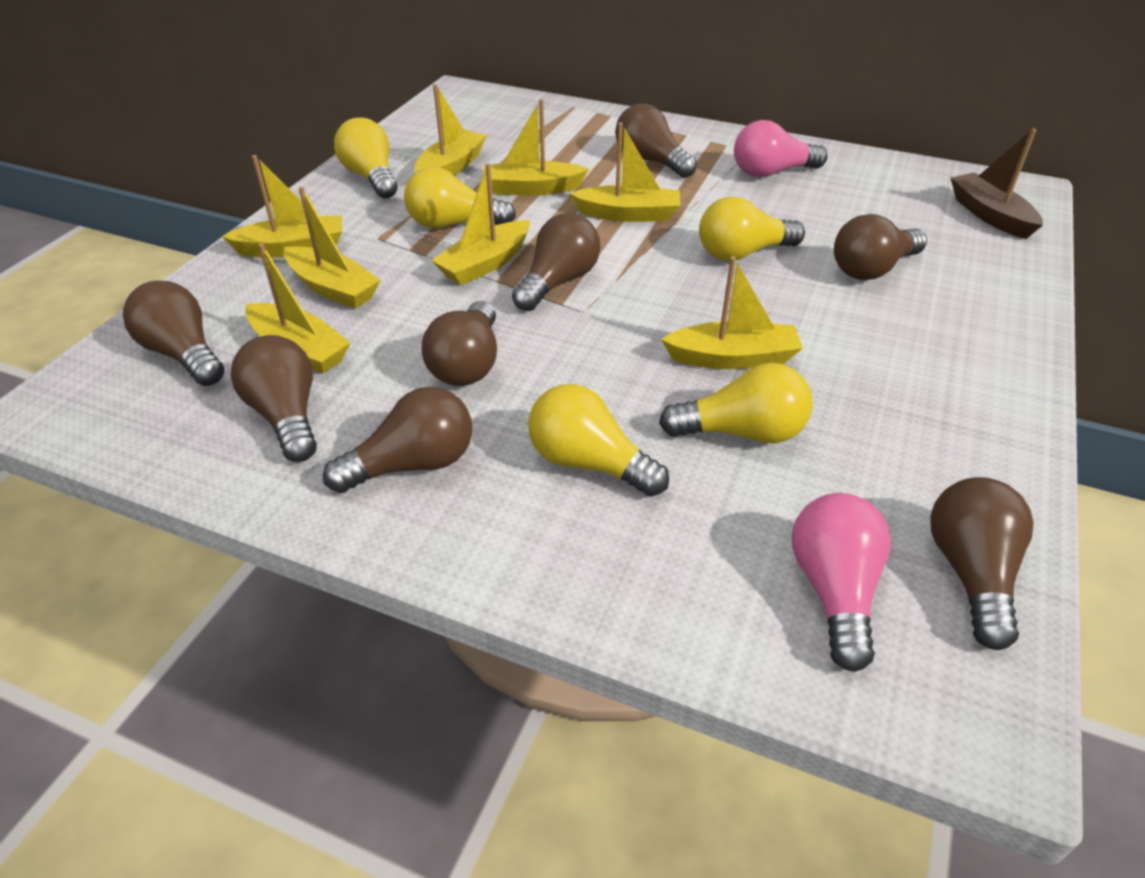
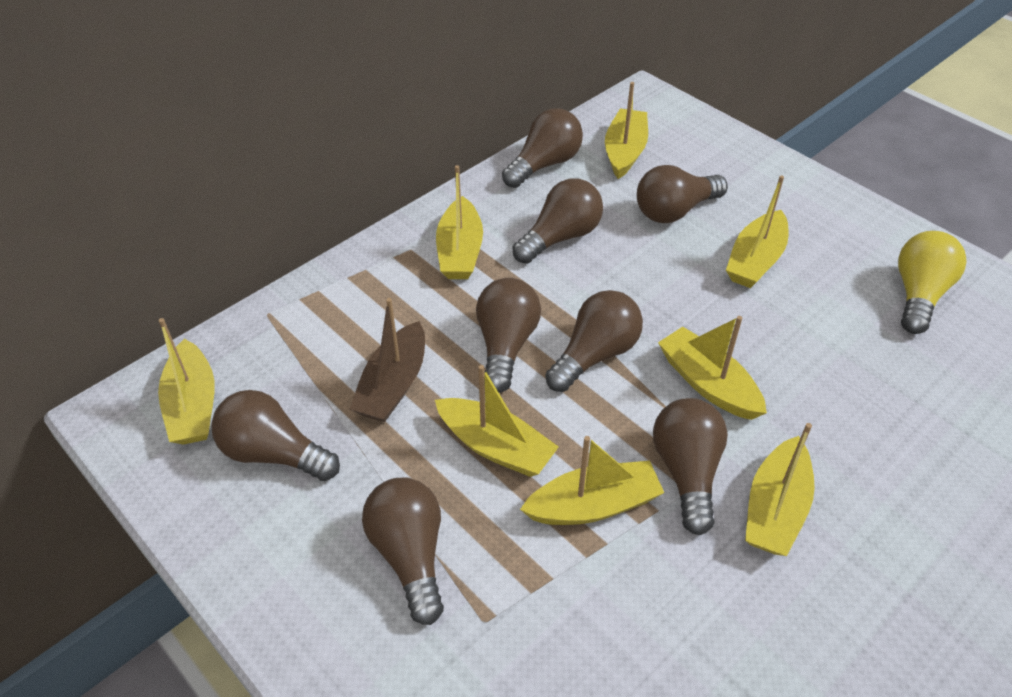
pink light bulb: 2 -> 0
yellow light bulb: 5 -> 1

